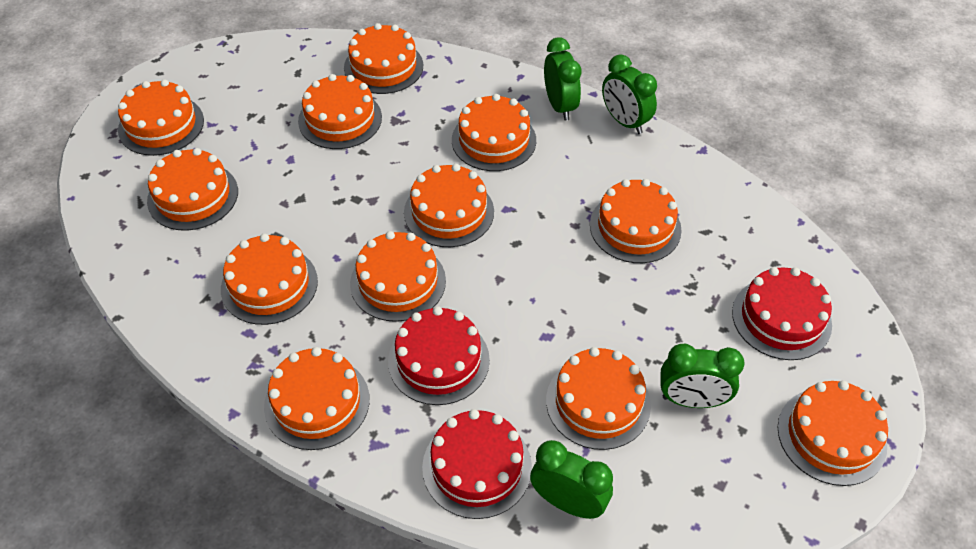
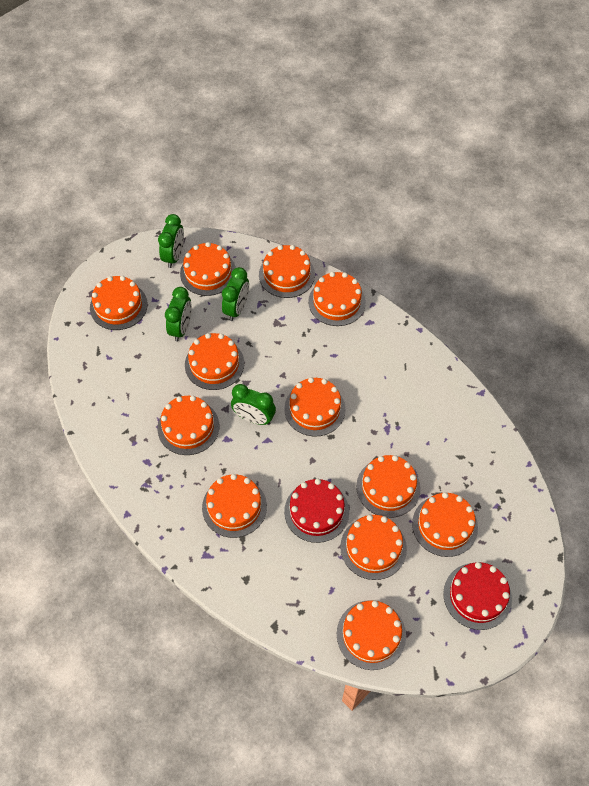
red cake: 3 -> 2

